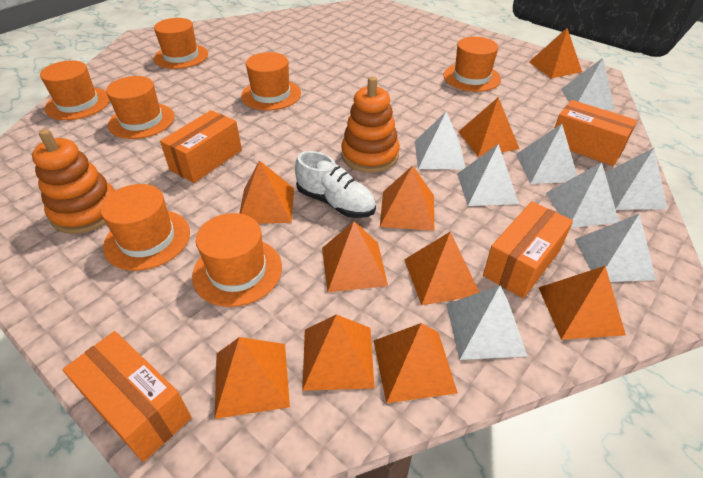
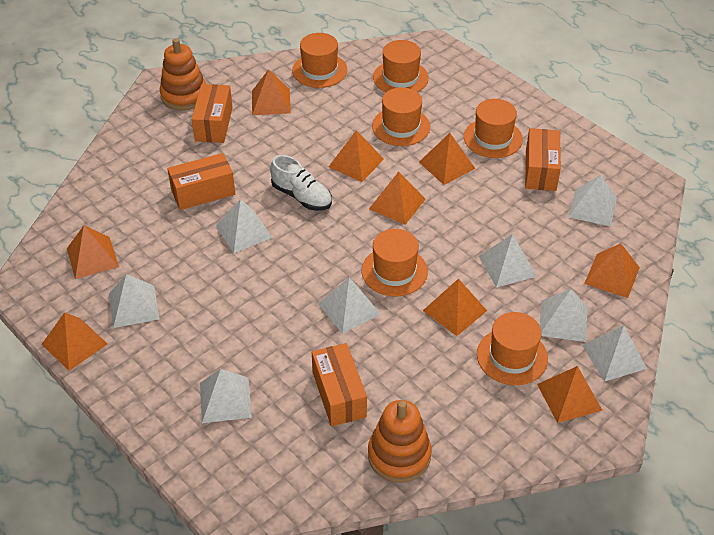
orange hat: 7 -> 6
orange pyramid: 10 -> 9

